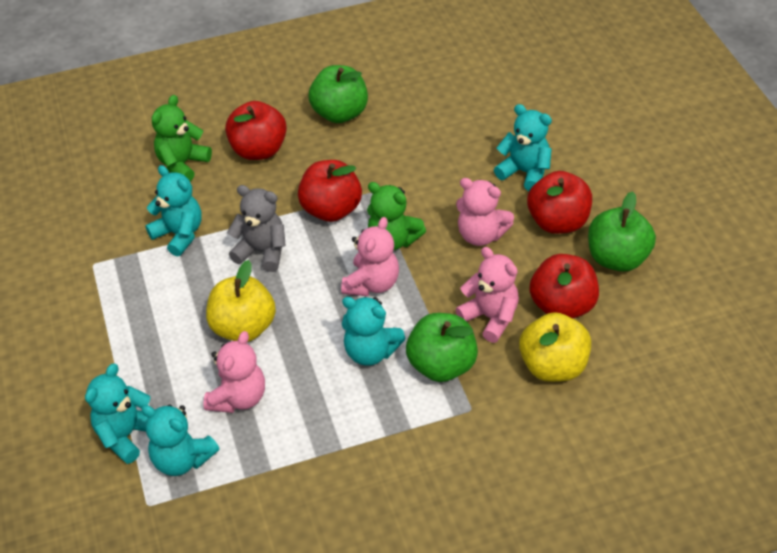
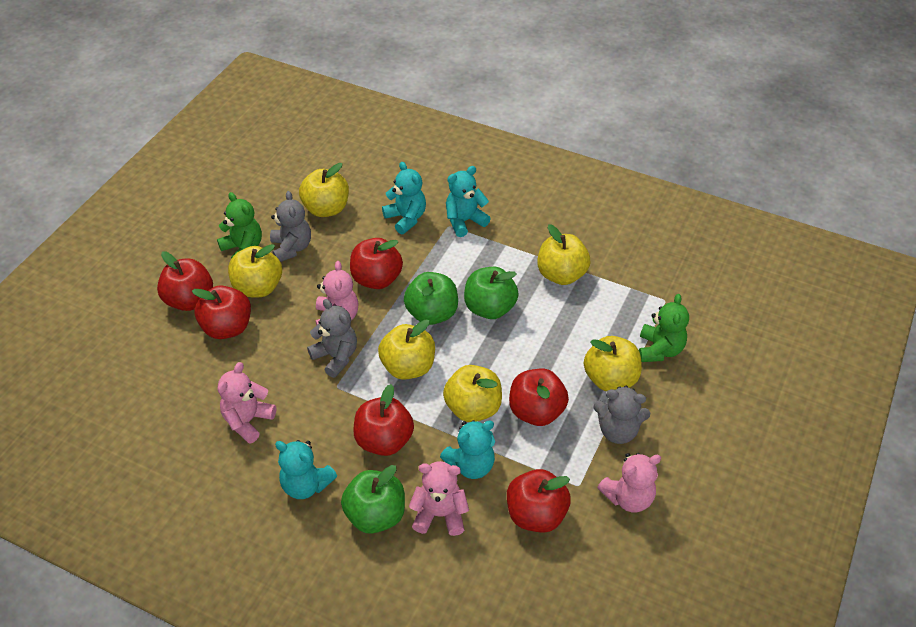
grey teddy bear: 1 -> 3
red apple: 4 -> 6
turquoise teddy bear: 5 -> 4
yellow apple: 2 -> 6

